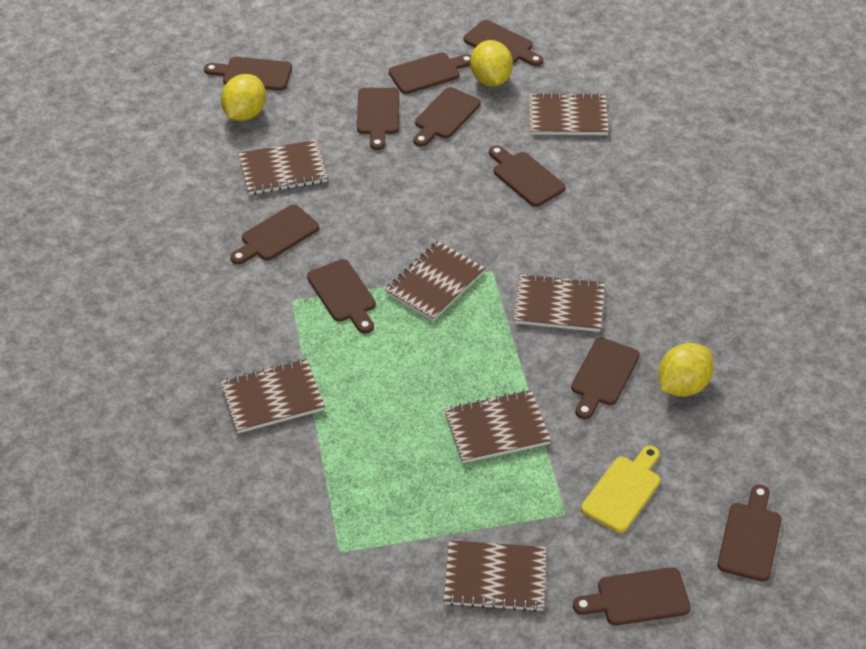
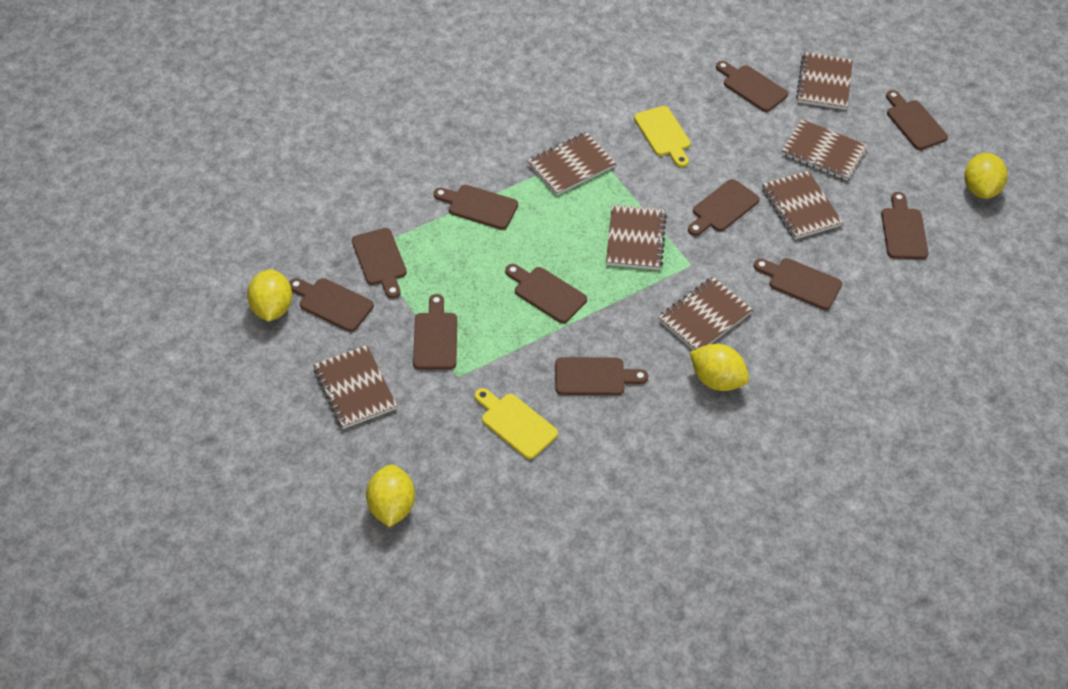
yellow cutting board: 1 -> 2
yellow lemon: 3 -> 4

